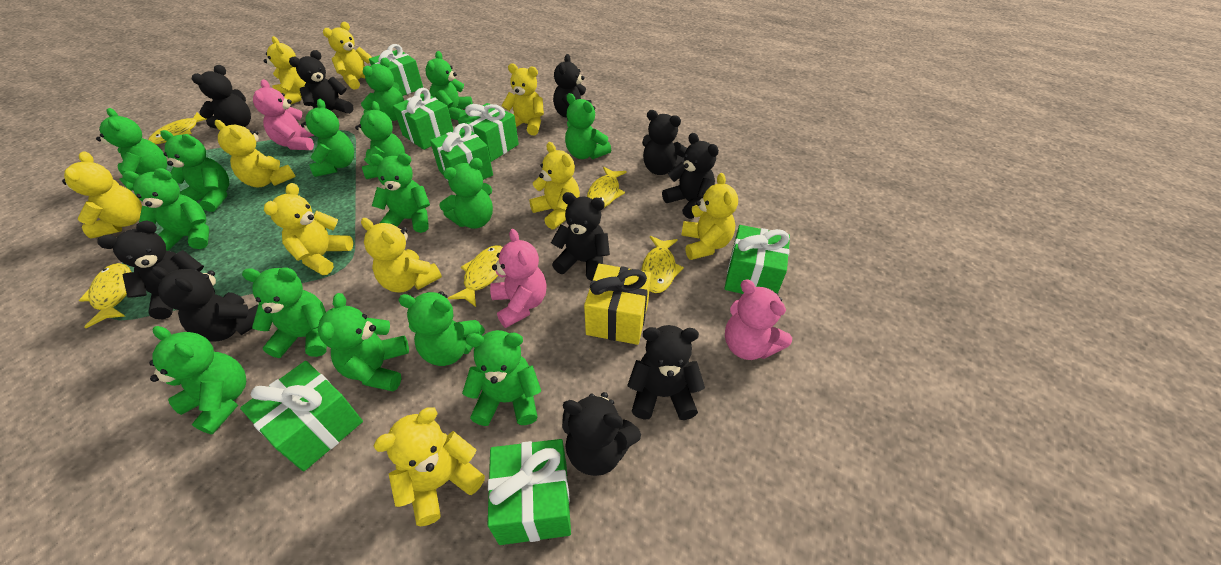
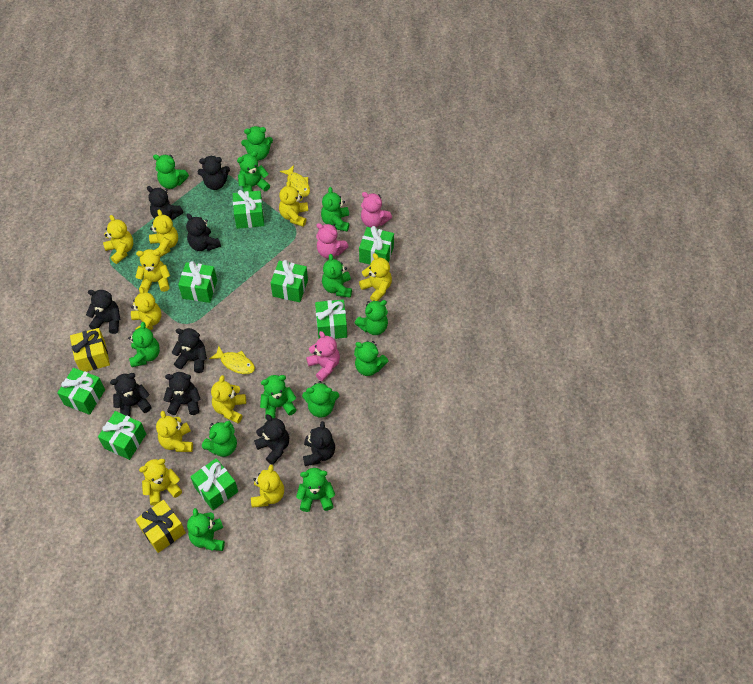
black teddy bear: 10 -> 9
green gift: 7 -> 8
green teddy bear: 15 -> 13
yellow fish: 5 -> 2
yellow gift: 1 -> 2

